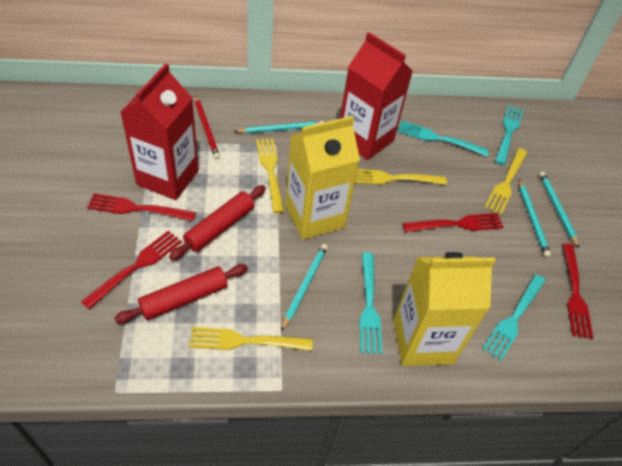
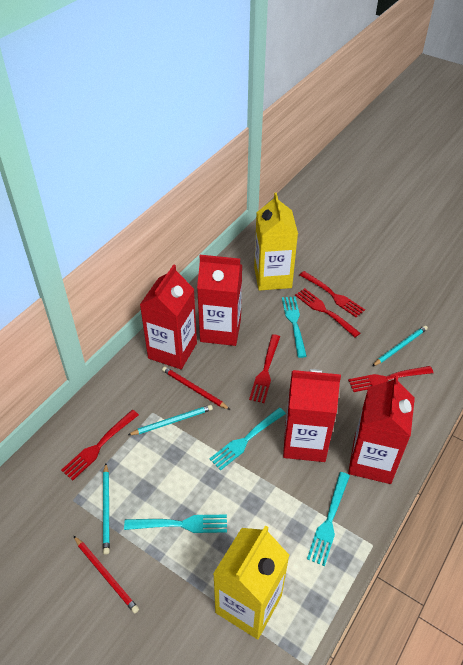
red carton: 2 -> 4
red fork: 4 -> 5
red pencil: 1 -> 2
red rolling pin: 2 -> 0
turquoise pencil: 4 -> 3
yellow fork: 4 -> 0

